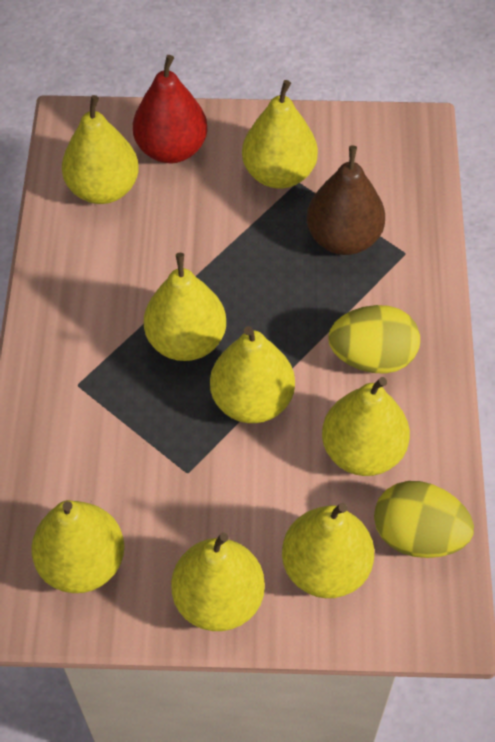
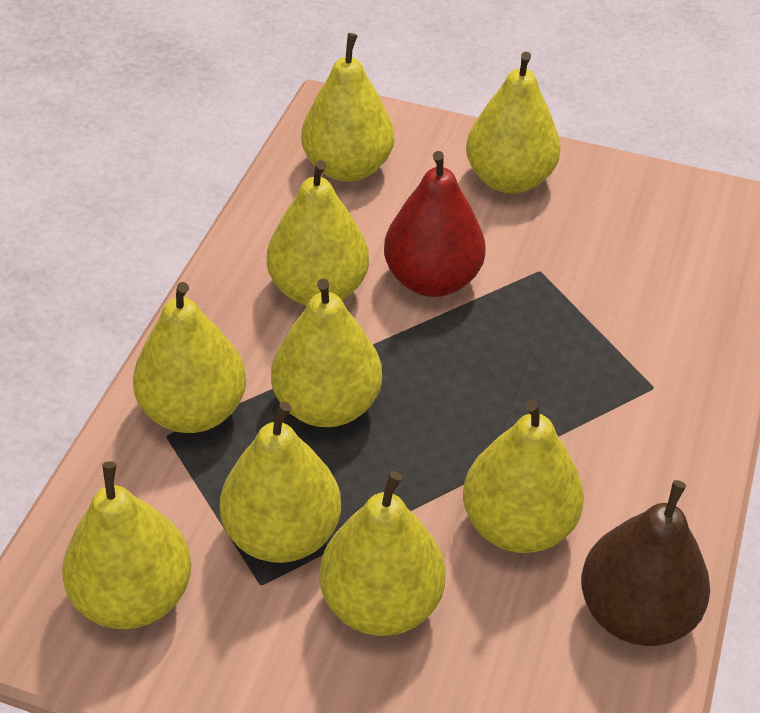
yellow egg: 2 -> 0
yellow pear: 8 -> 9

